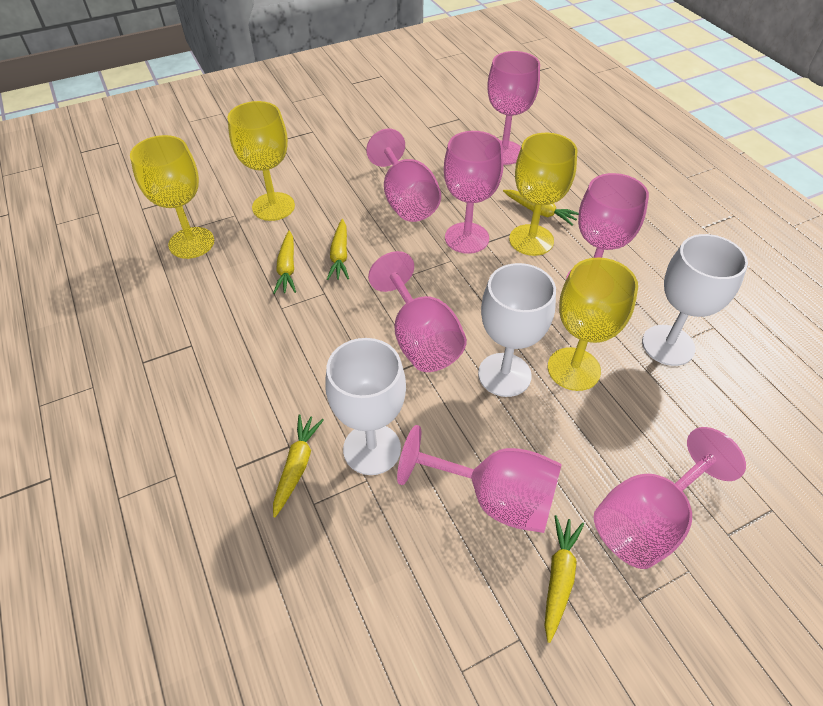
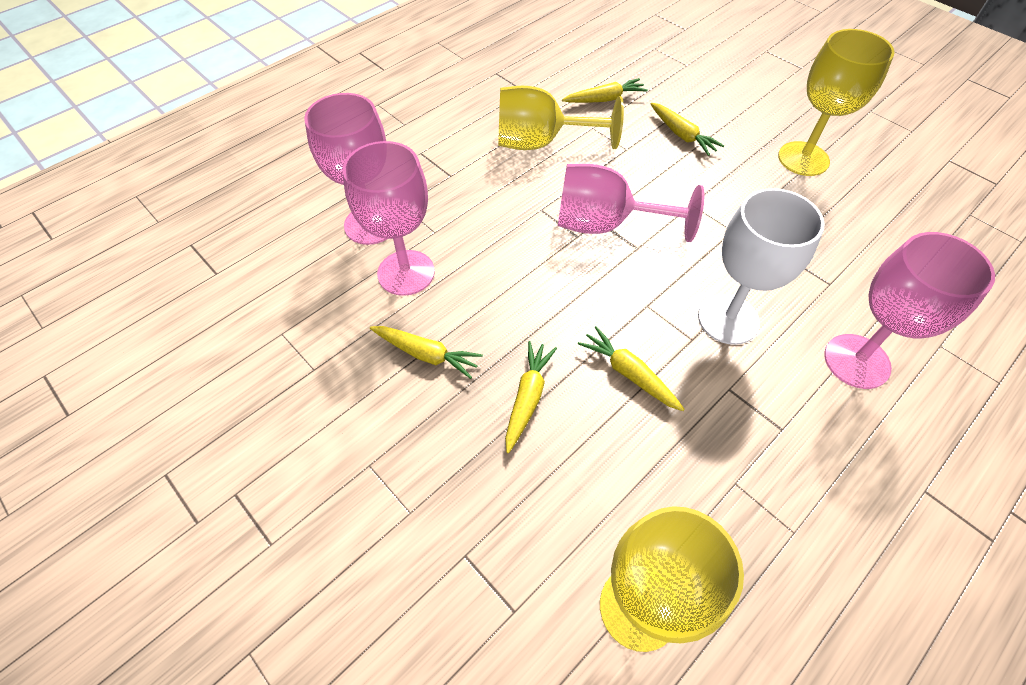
pink goblet: 7 -> 4
white goblet: 3 -> 1
yellow goblet: 4 -> 3

